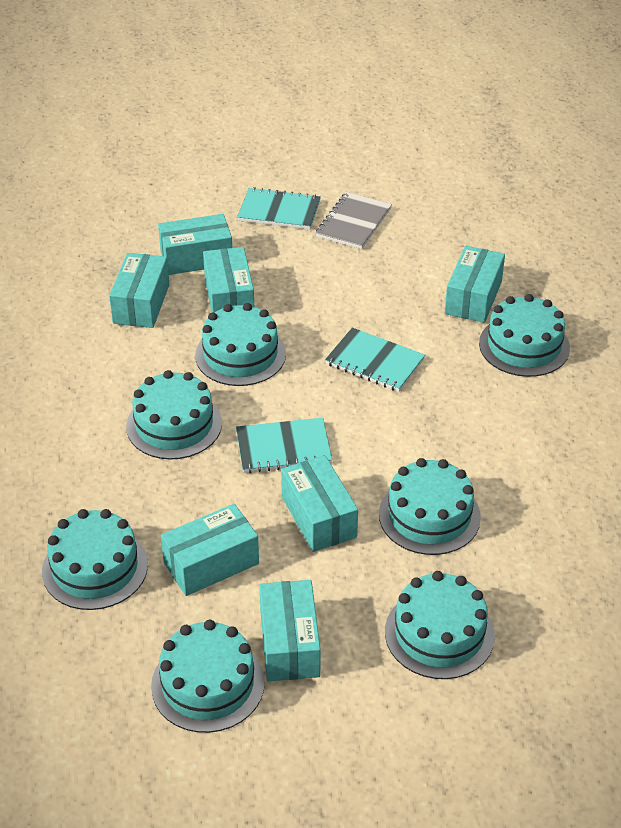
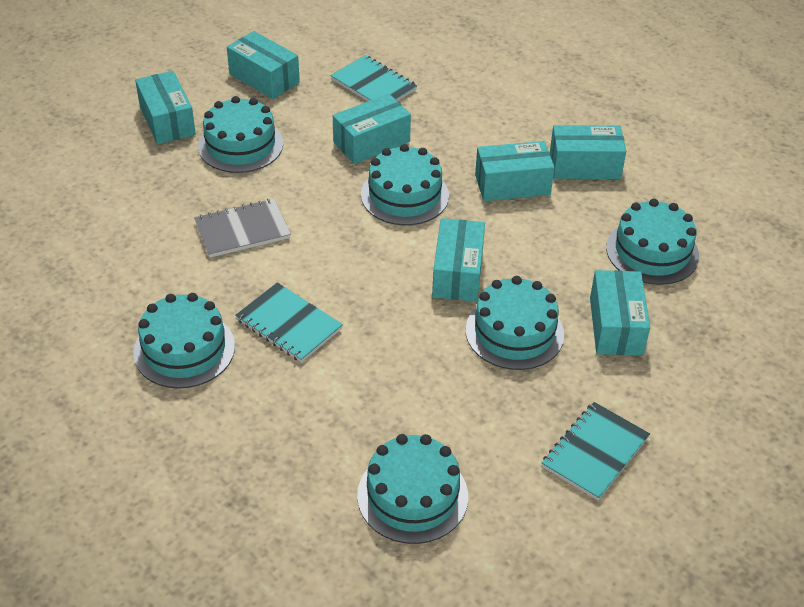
turquoise cake: 7 -> 6

